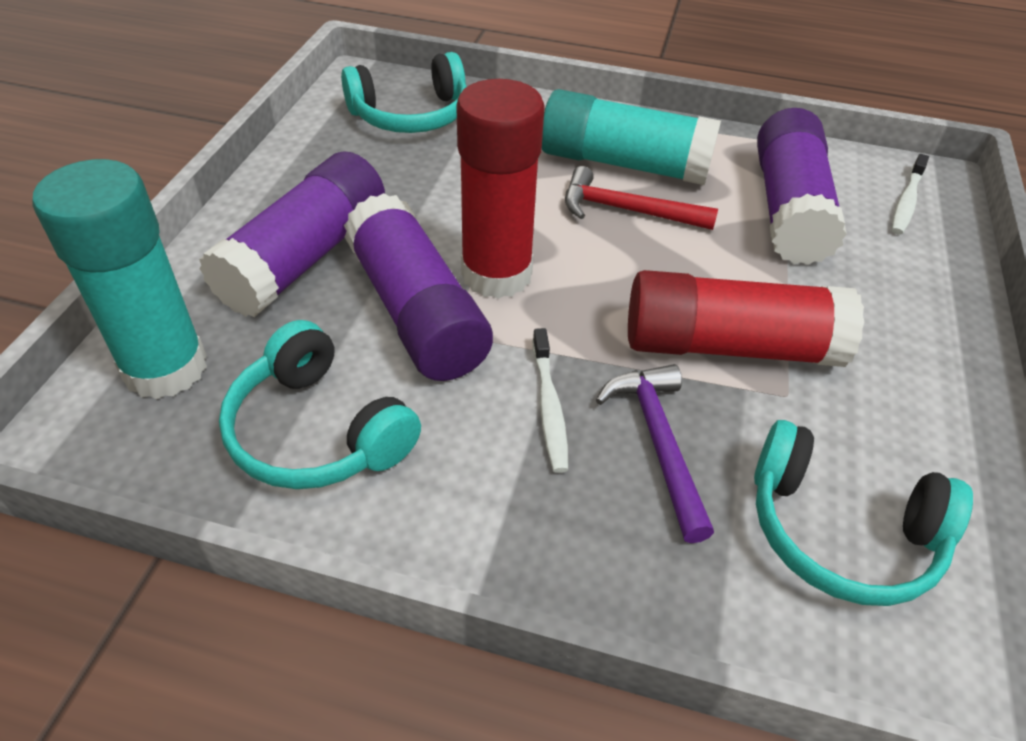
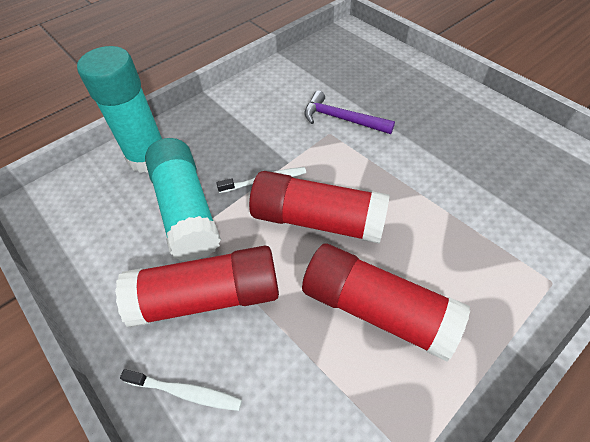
purple glue stick: 3 -> 0
red glue stick: 2 -> 3
red hammer: 1 -> 0
turquoise headphones: 3 -> 0

